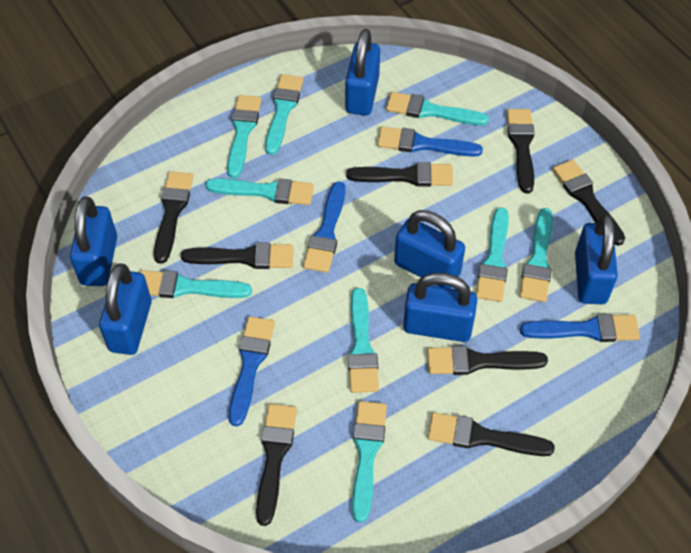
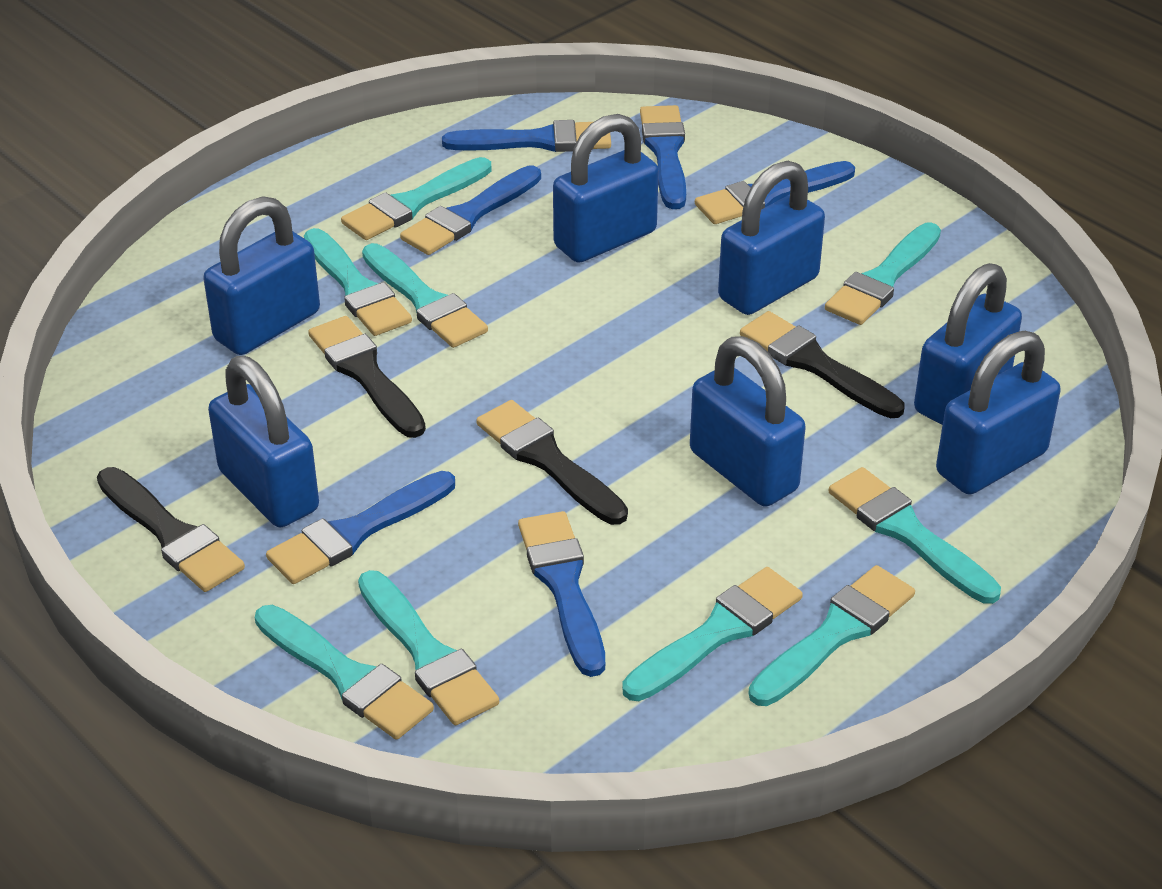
black brush: 8 -> 4
blue brush: 4 -> 6
blue padlock: 6 -> 7

